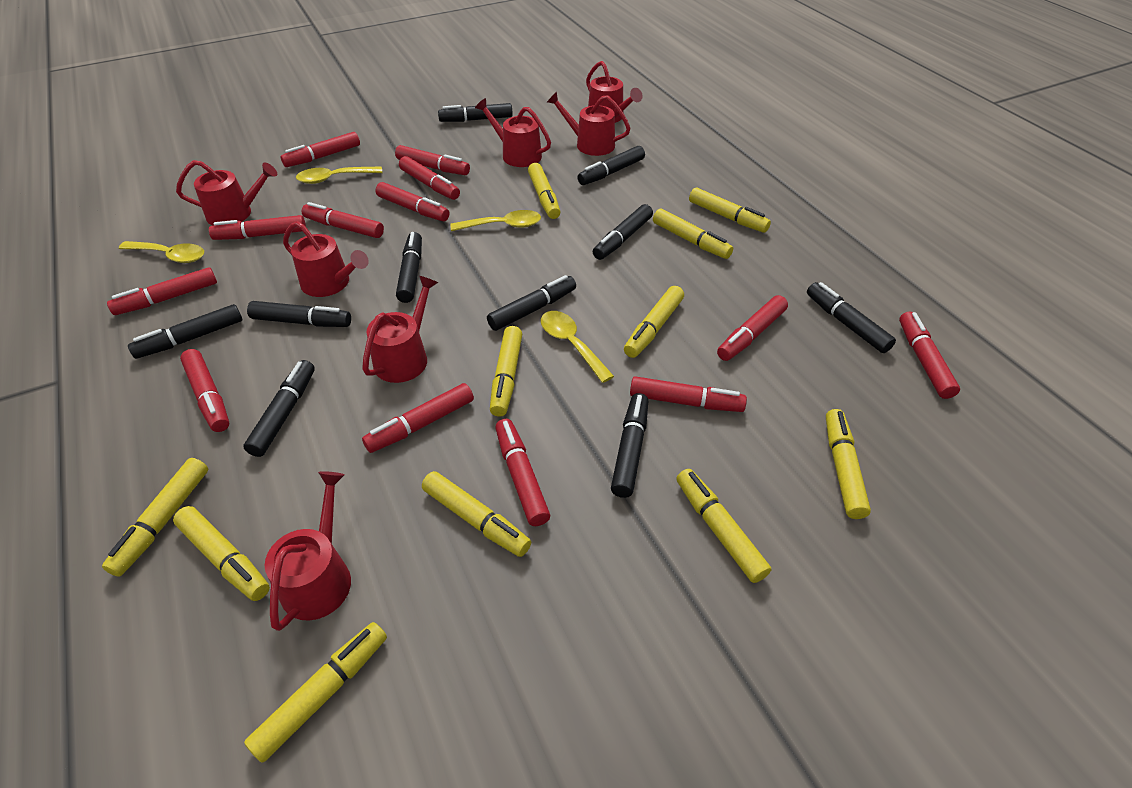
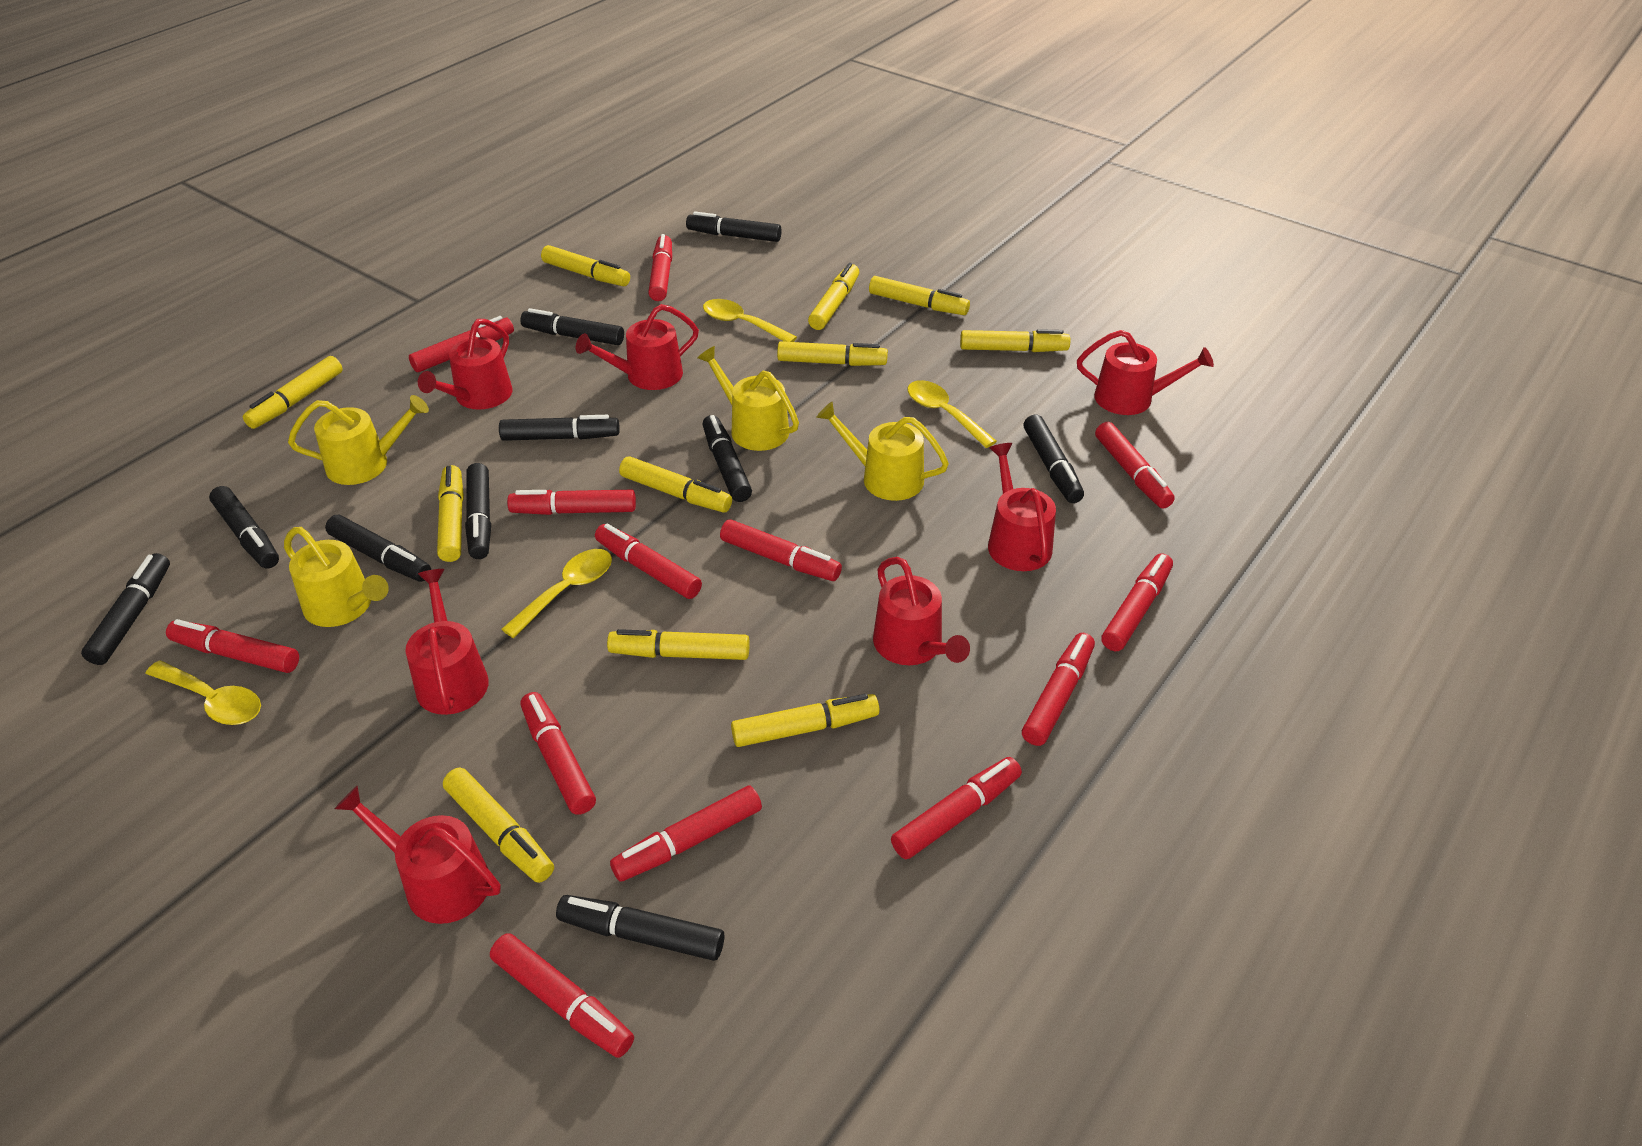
yellow watering can: 0 -> 4

